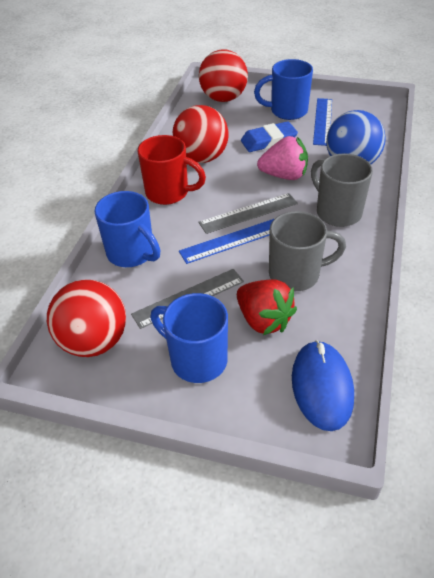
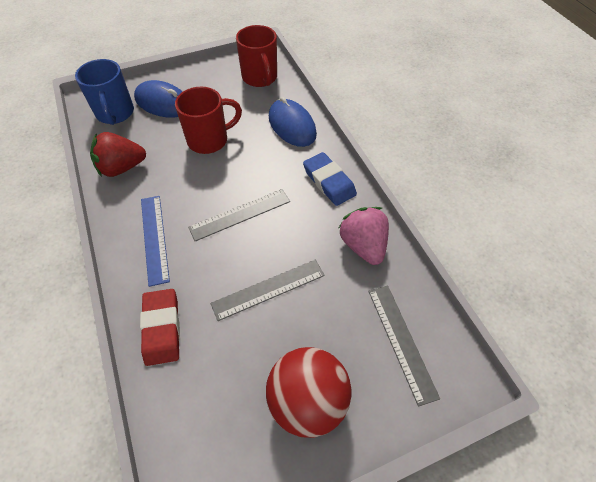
blue ball: 1 -> 0
blue mouse: 1 -> 2
blue mug: 3 -> 1
blue ruler: 2 -> 1
grey mug: 2 -> 0
grey ruler: 2 -> 3
red ball: 3 -> 1
red eraser: 0 -> 1
red mug: 1 -> 2

